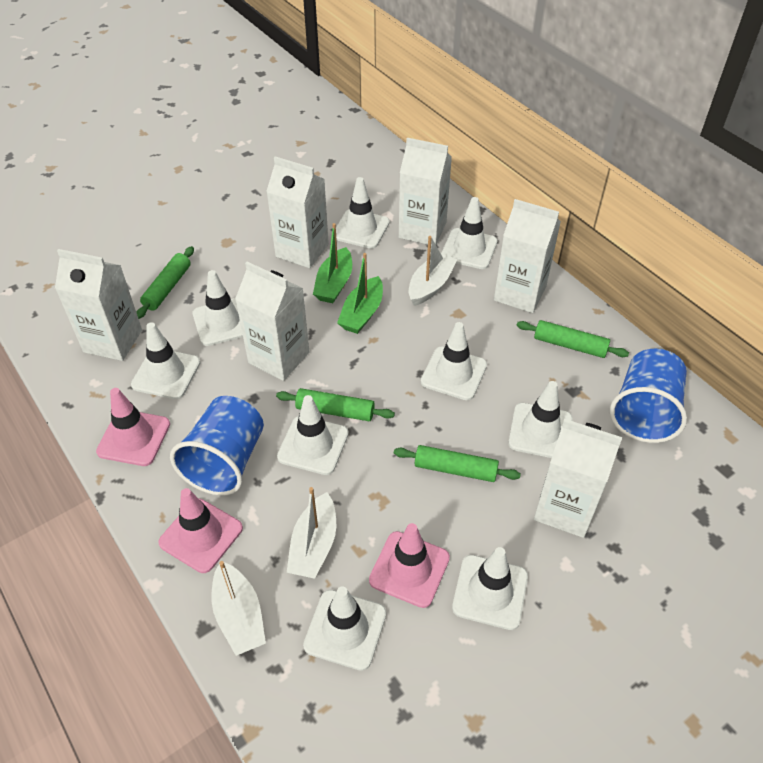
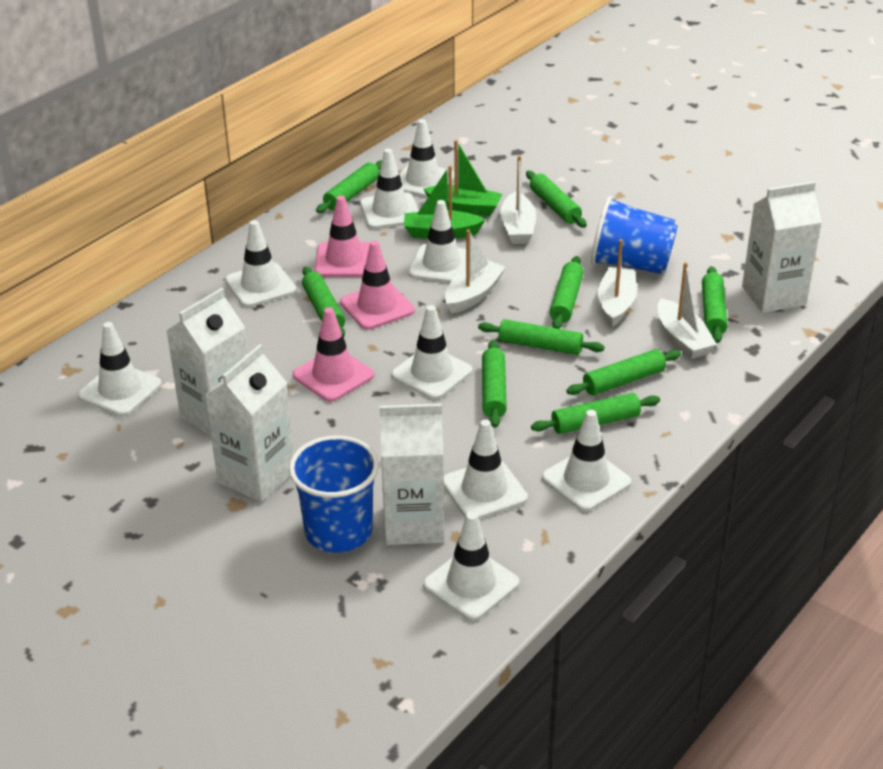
green rolling pin: 4 -> 9
white boat: 3 -> 4
white carton: 6 -> 4

